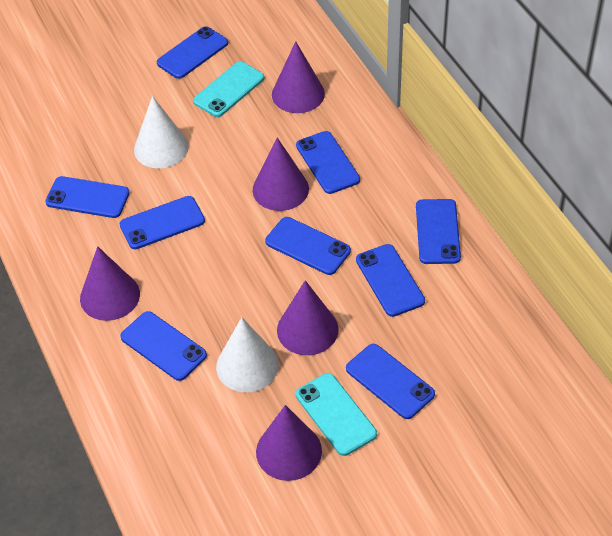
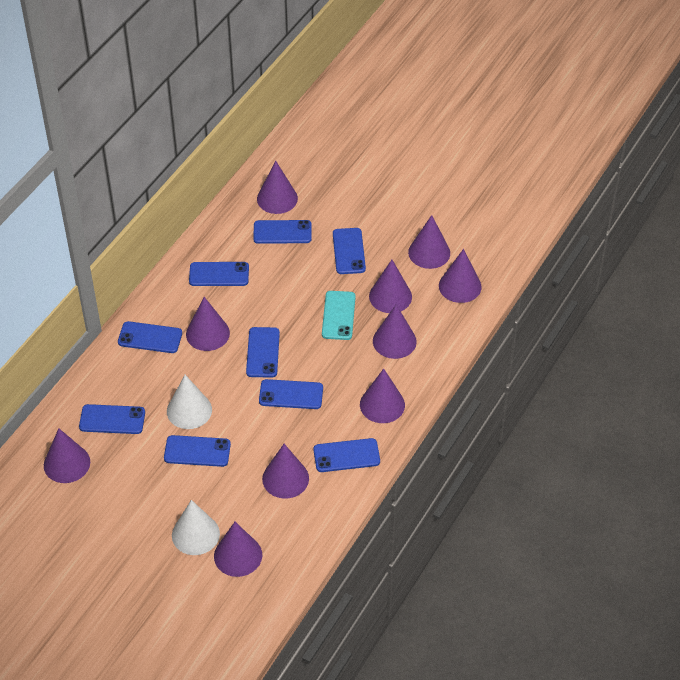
purple cone: 5 -> 10
turquoise phone: 2 -> 1

